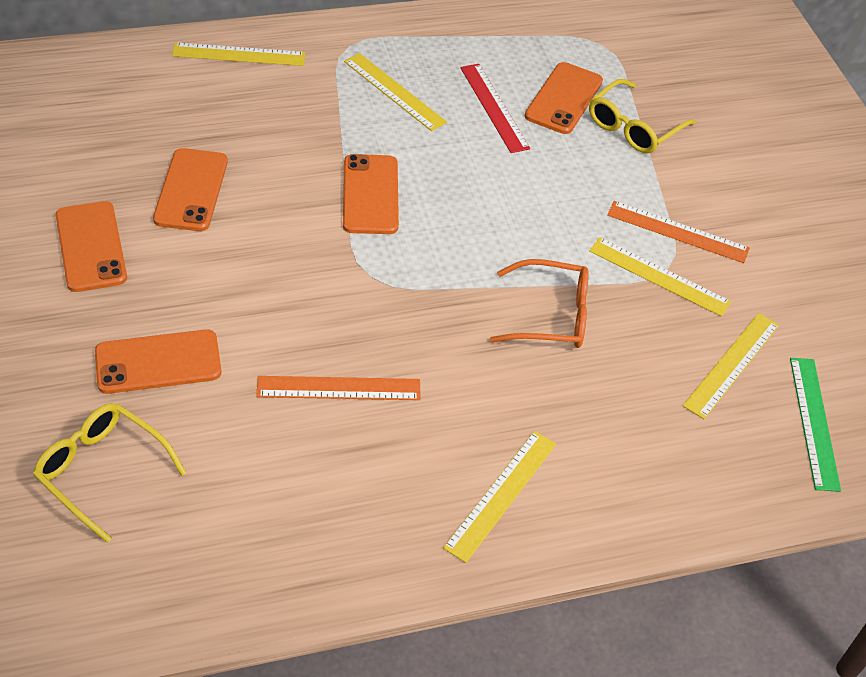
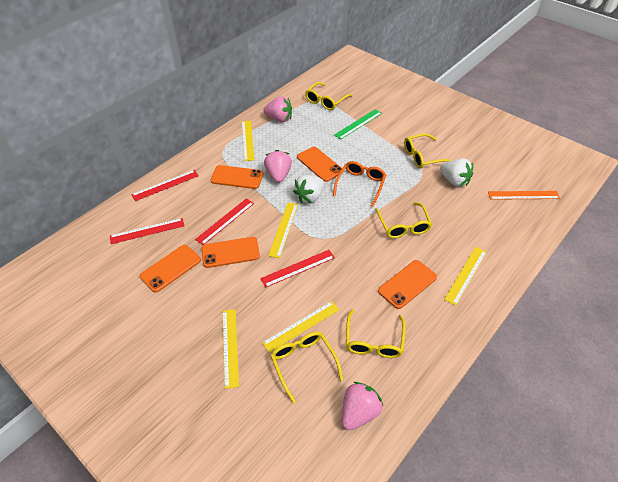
orange ruler: 2 -> 1
pink strawberry: 0 -> 3
red ruler: 1 -> 4
white strawberry: 0 -> 2
yellow glasses: 2 -> 5

